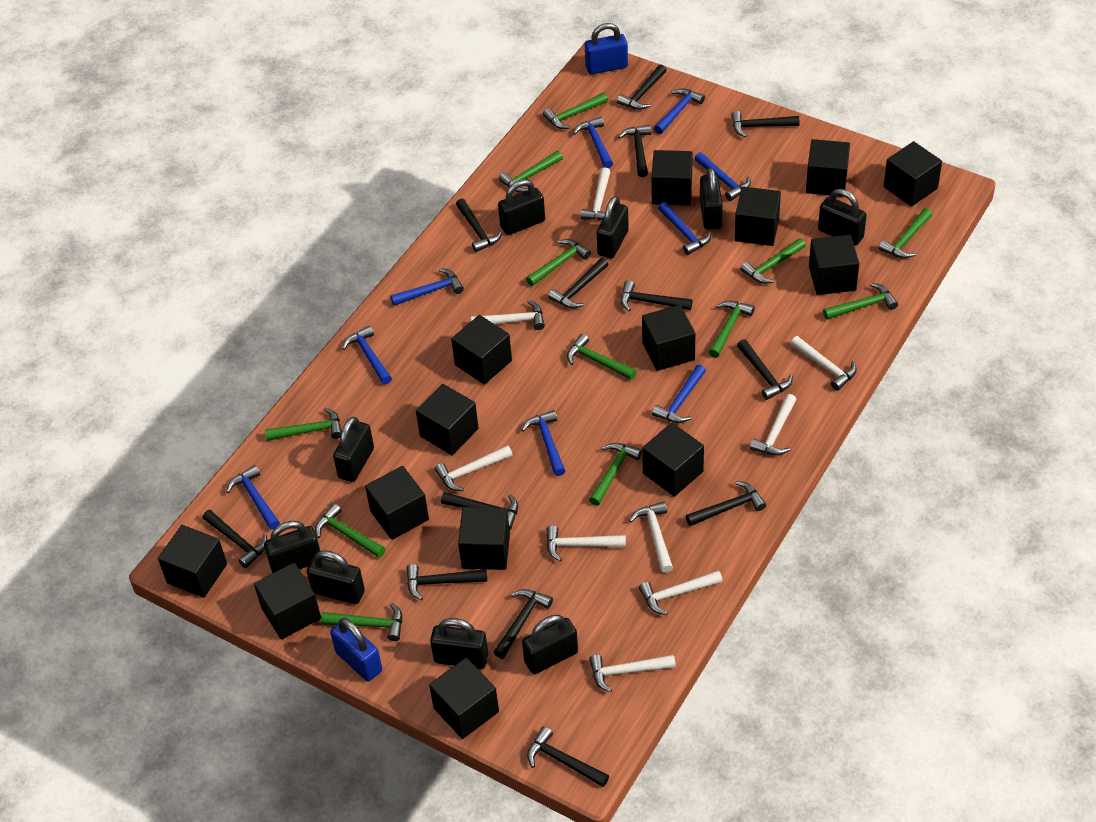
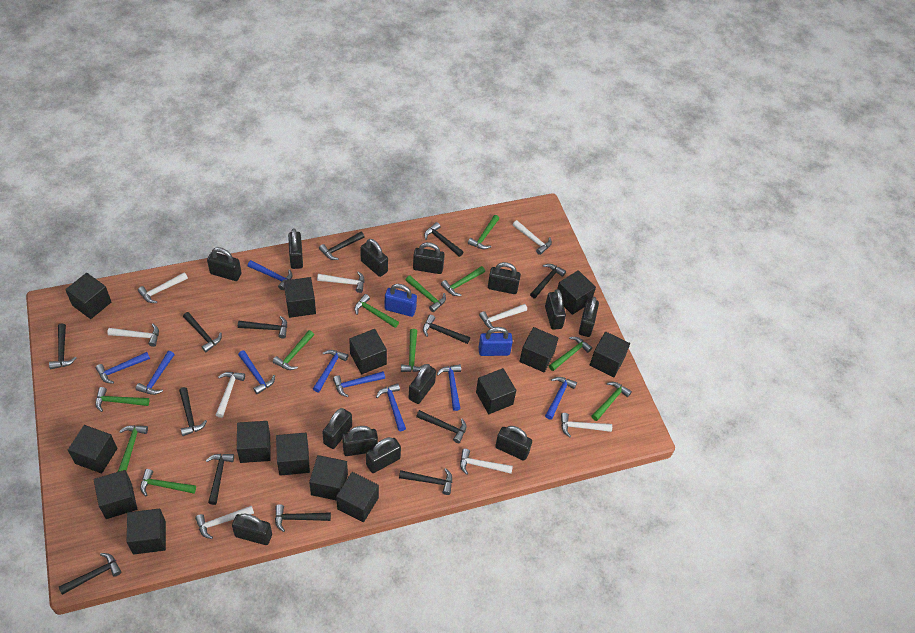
black padlock: 9 -> 13
green hammer: 12 -> 11

